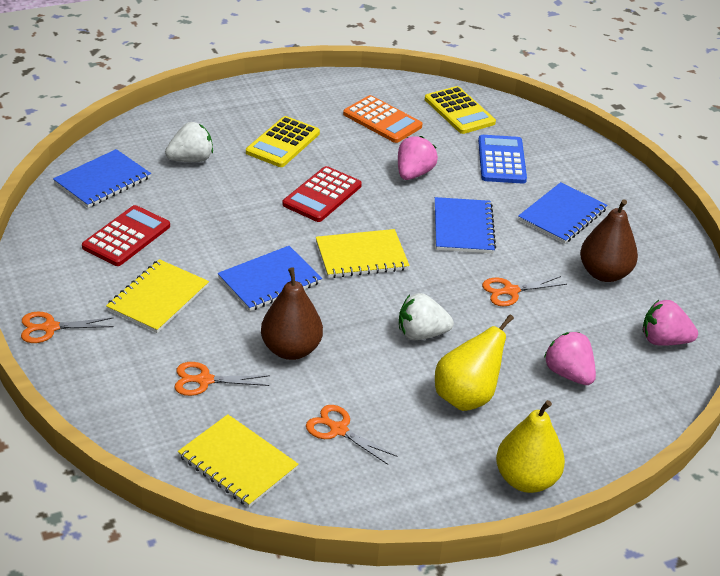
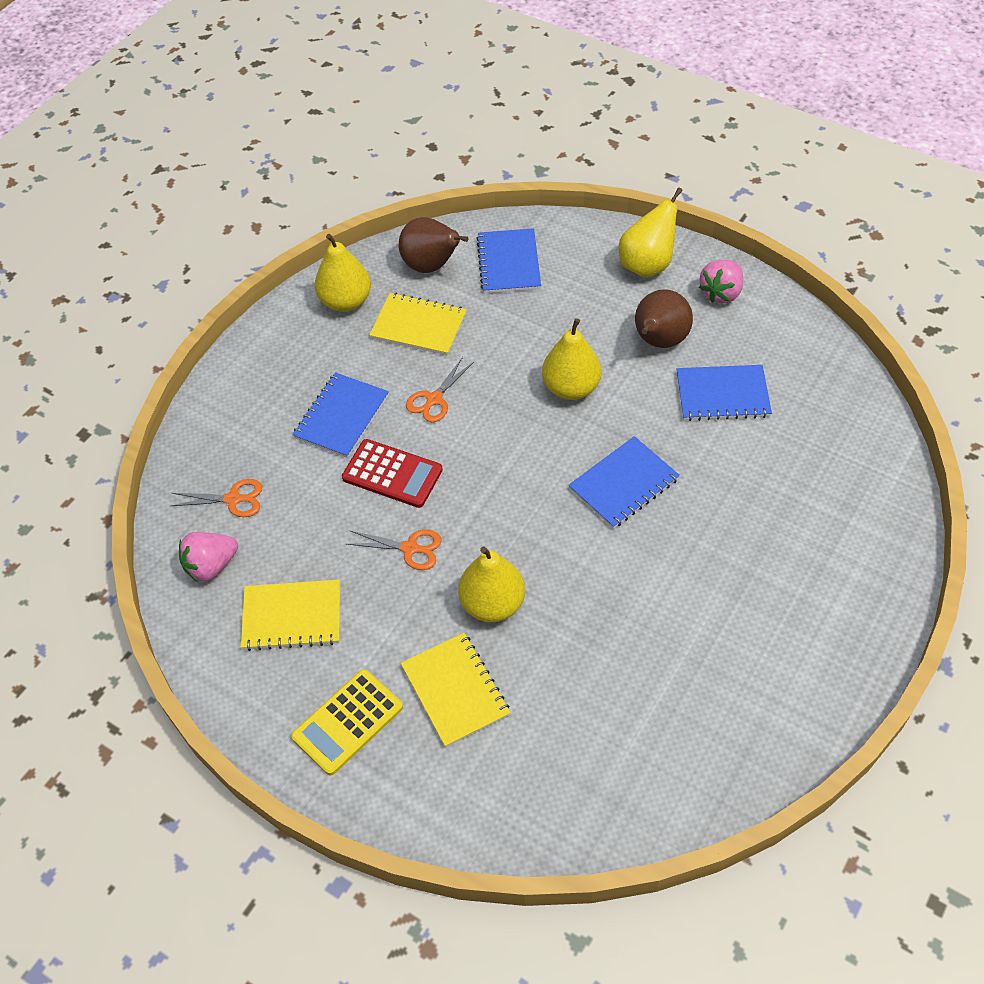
blue calculator: 1 -> 0
orange calculator: 1 -> 0
orange scissors: 4 -> 3
pink strawberry: 3 -> 2
red calculator: 2 -> 1
white strawberry: 2 -> 0
yellow calculator: 2 -> 1
yellow pear: 2 -> 4

